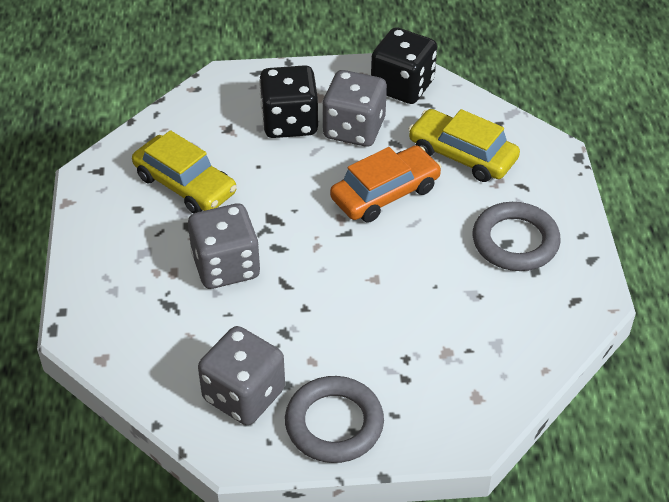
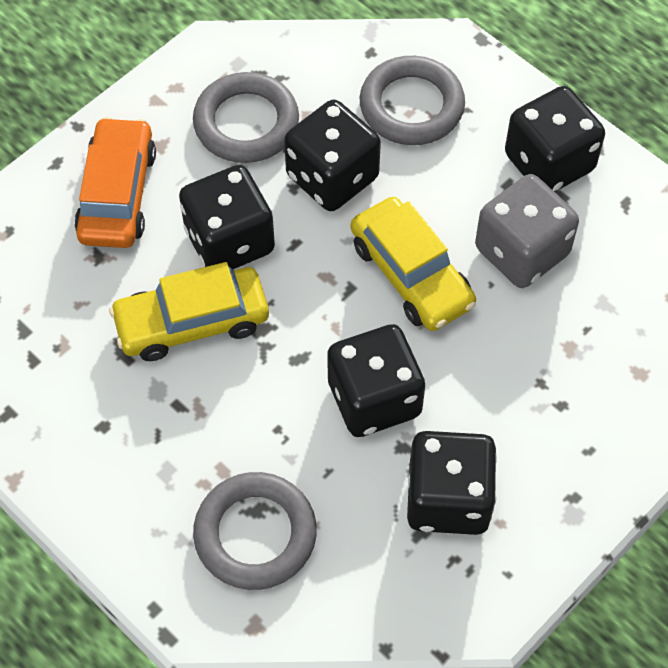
black dice: 2 -> 5
grey dice: 3 -> 1
grey ring: 2 -> 3

